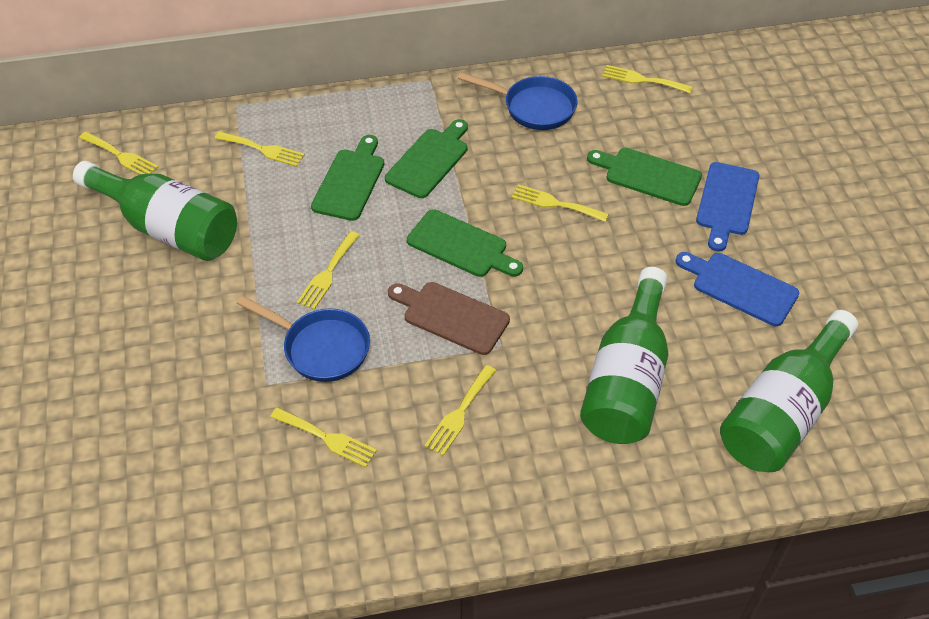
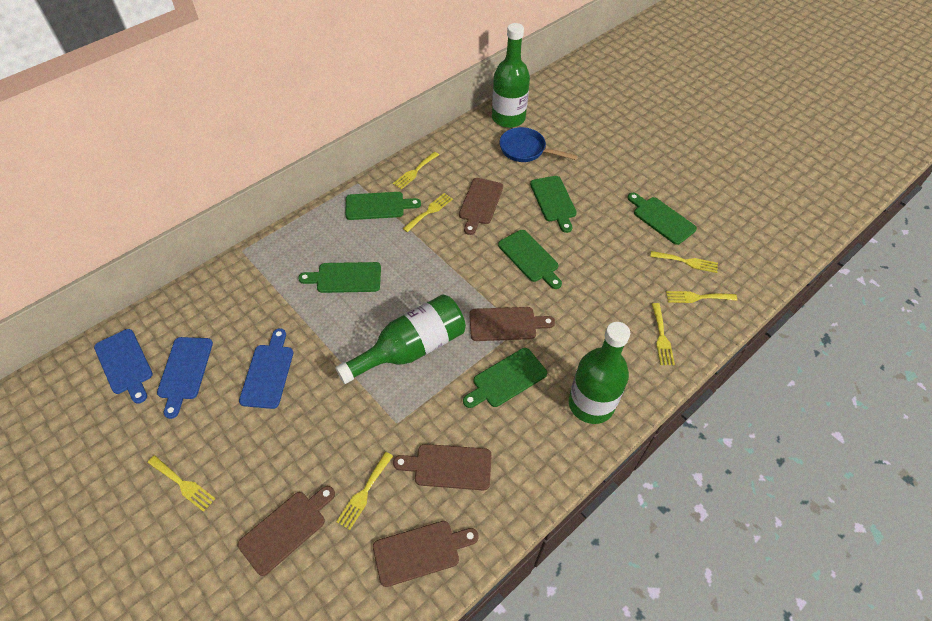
blue cutting board: 2 -> 3
blue pan: 2 -> 1
brown cutting board: 1 -> 5
green cutting board: 4 -> 6

